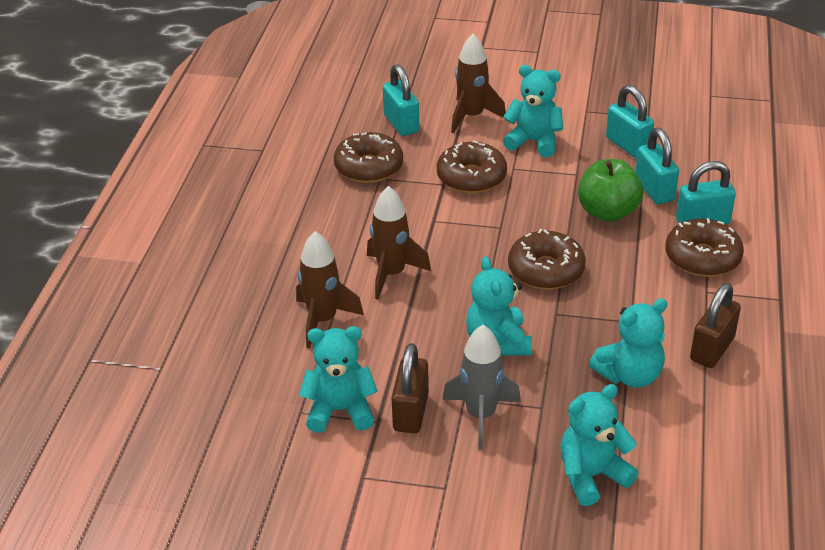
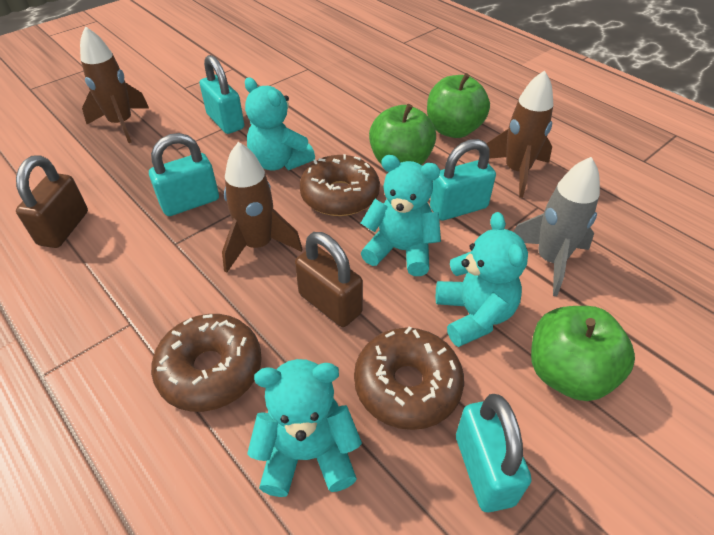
brown donut: 4 -> 3
green apple: 1 -> 3
turquoise teddy bear: 5 -> 4

